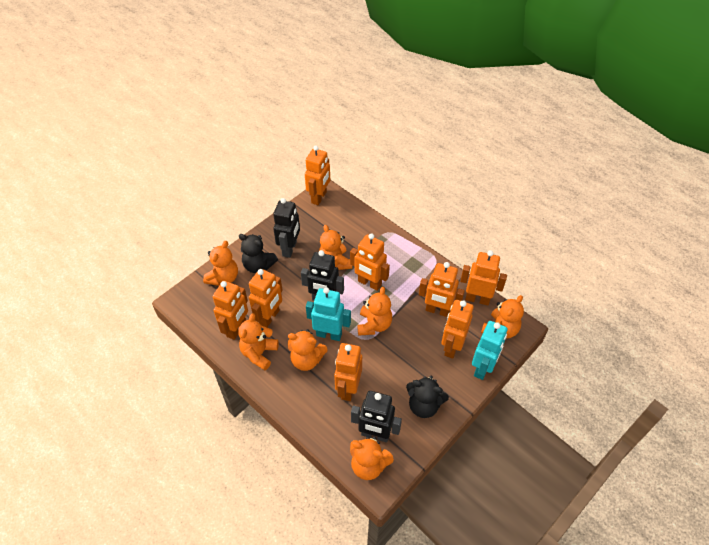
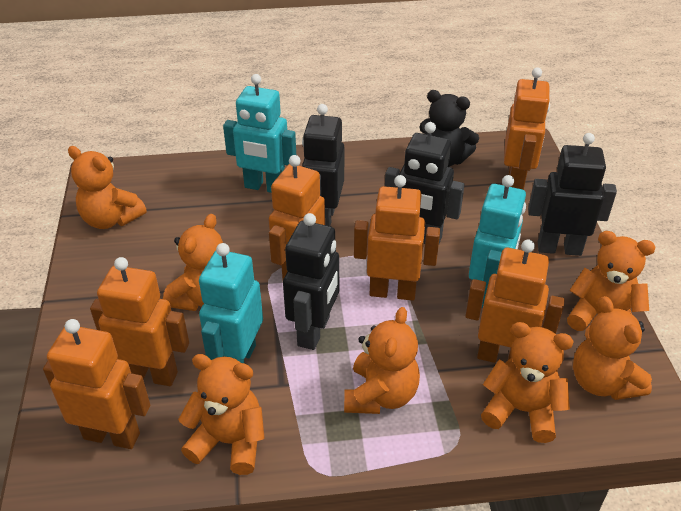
black robot: 3 -> 4
black teddy bear: 2 -> 1
orange robot: 8 -> 6
turquoise robot: 2 -> 3

